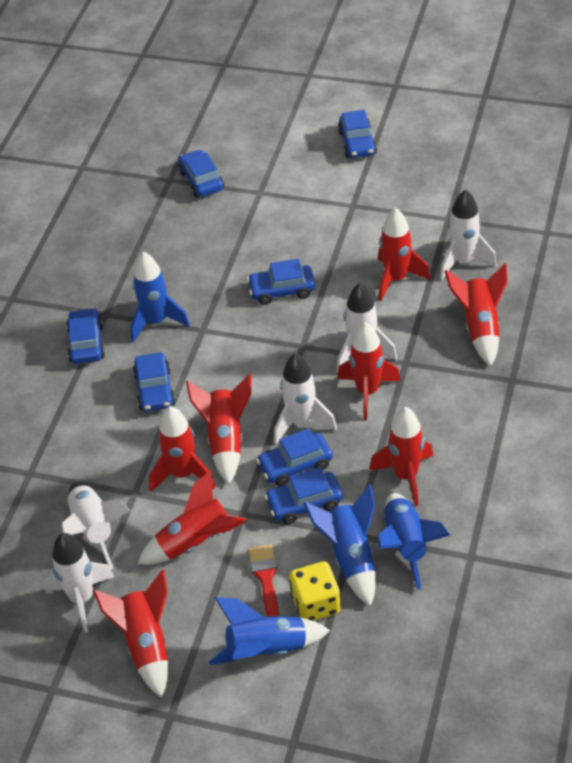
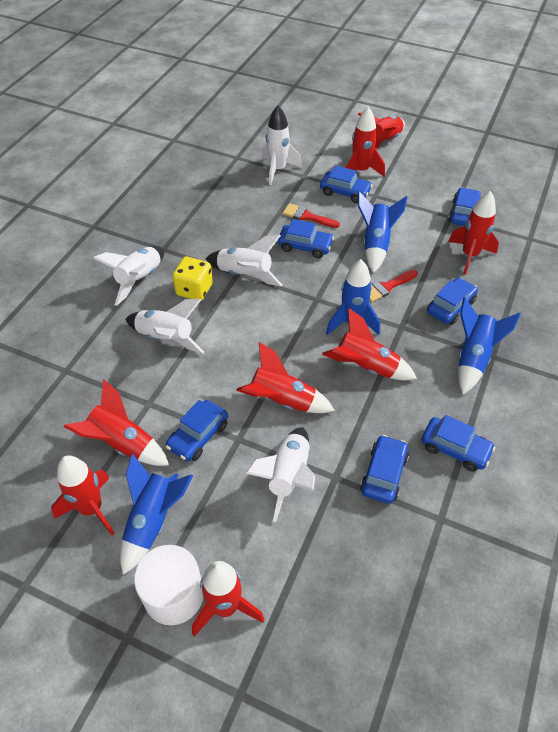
red brush: 1 -> 2
white cylinder: 0 -> 1

